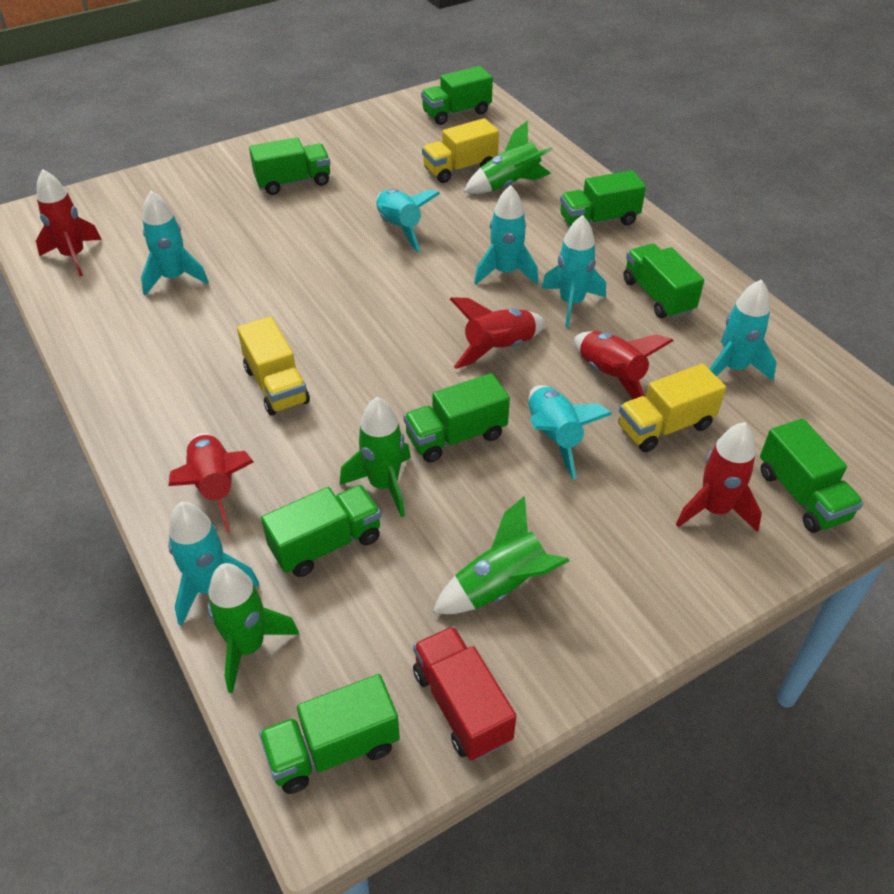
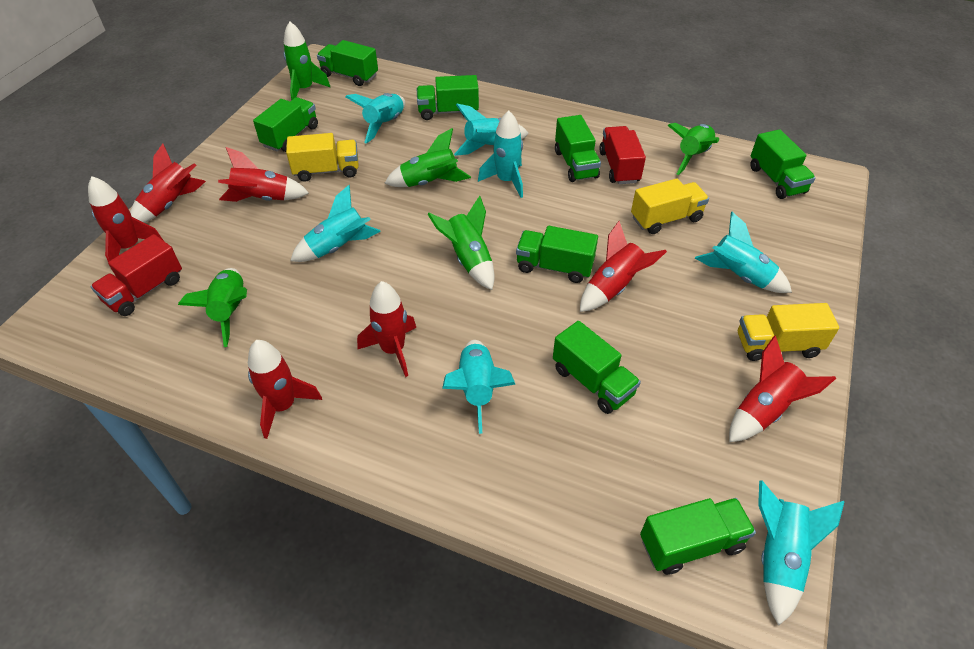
green rocket: 4 -> 5
red rocket: 5 -> 7
red truck: 1 -> 2

